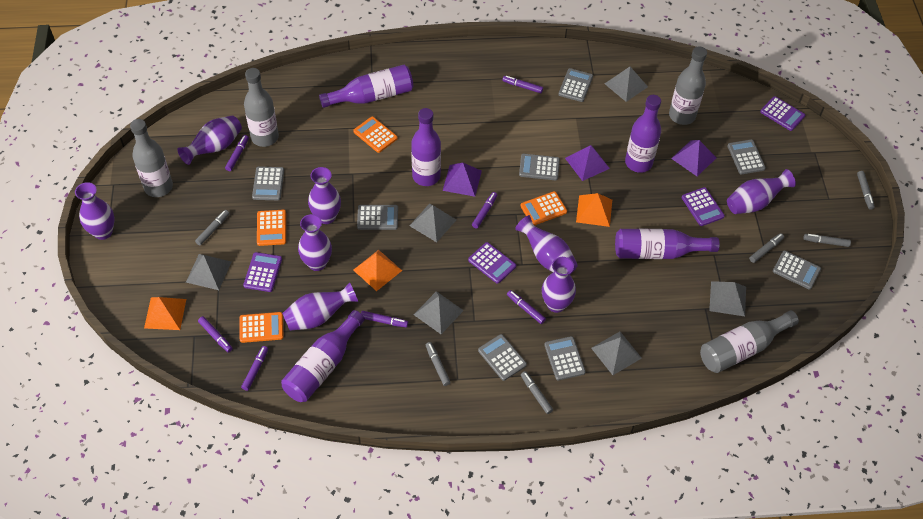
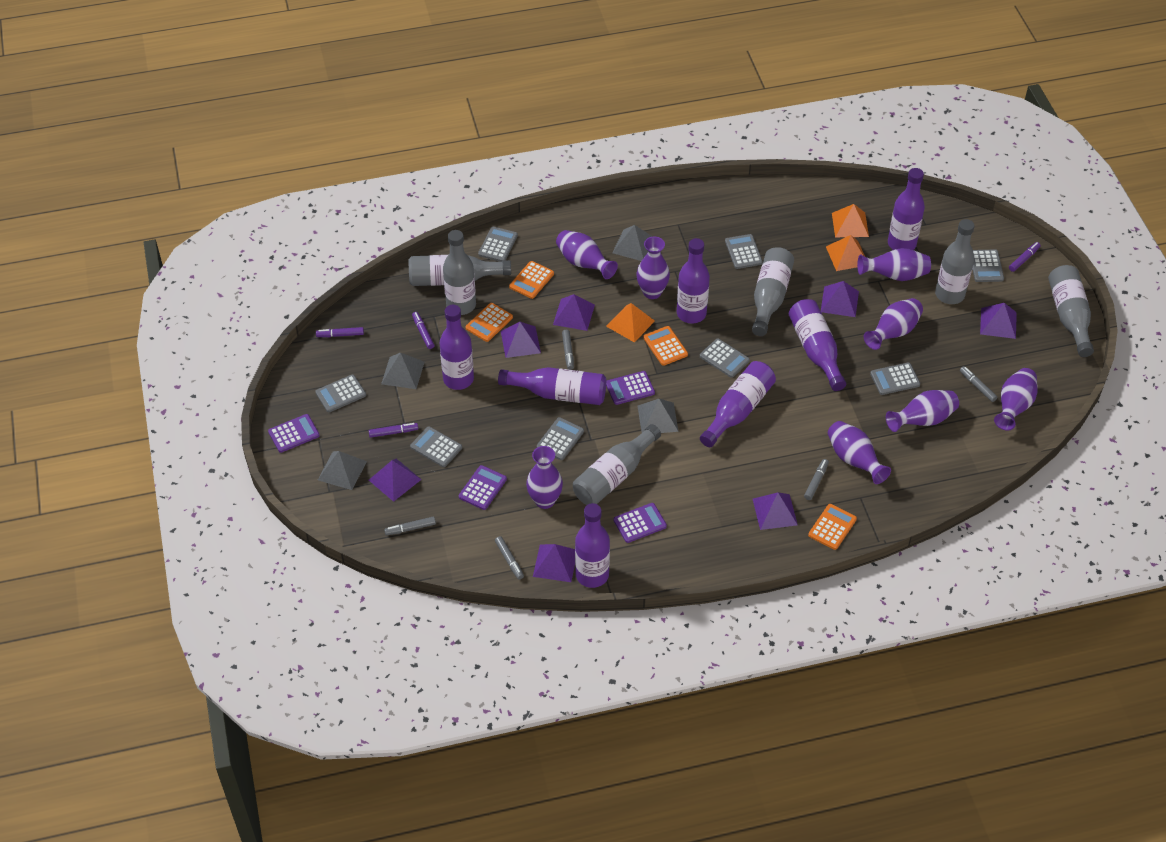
grey bottle: 4 -> 6
grey marker: 6 -> 5
grey pyramid: 6 -> 4
purple bottle: 5 -> 7
purple marker: 7 -> 4
purple pyramid: 3 -> 7

